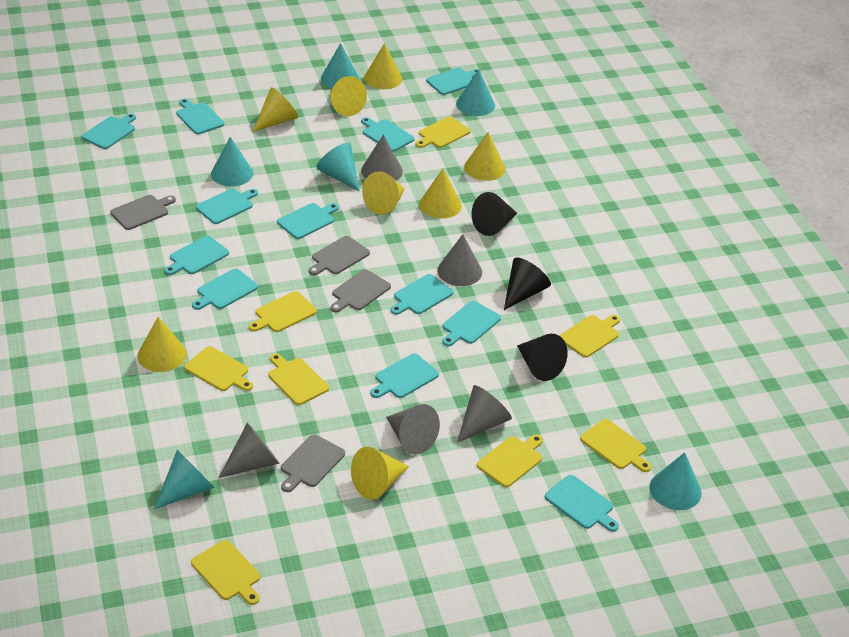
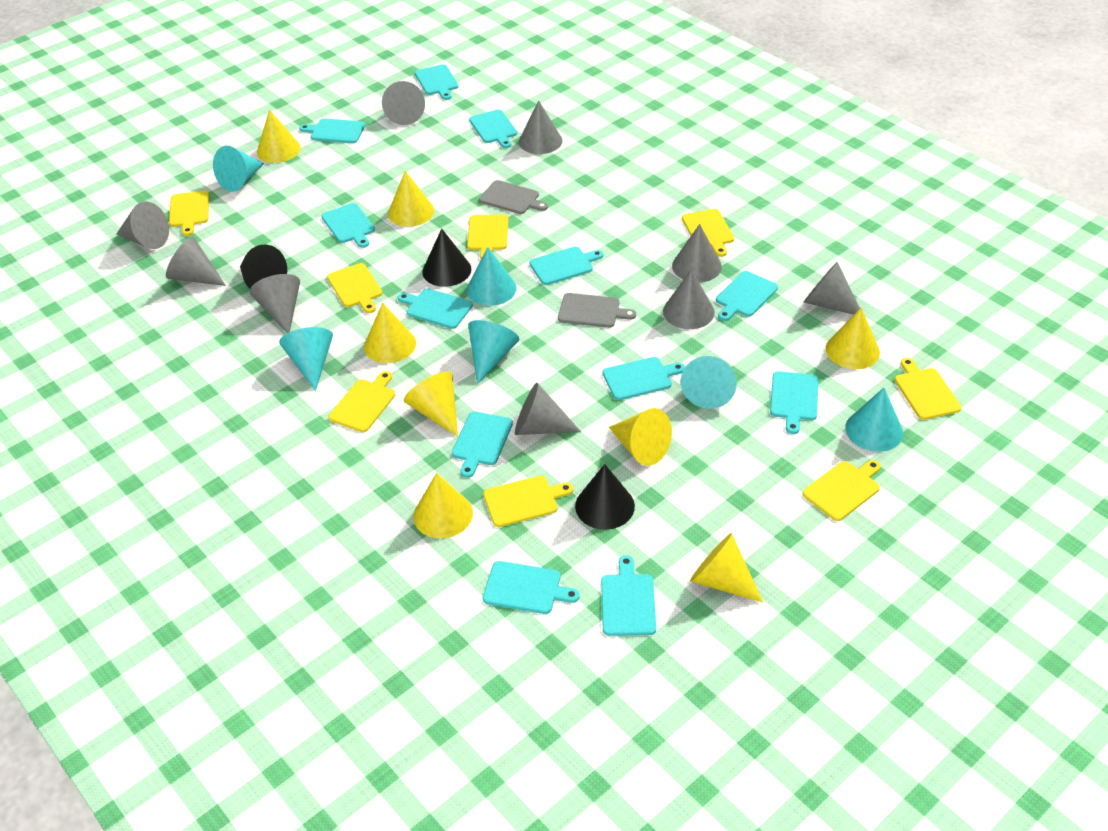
grey cone: 5 -> 9
grey cutting board: 4 -> 2

